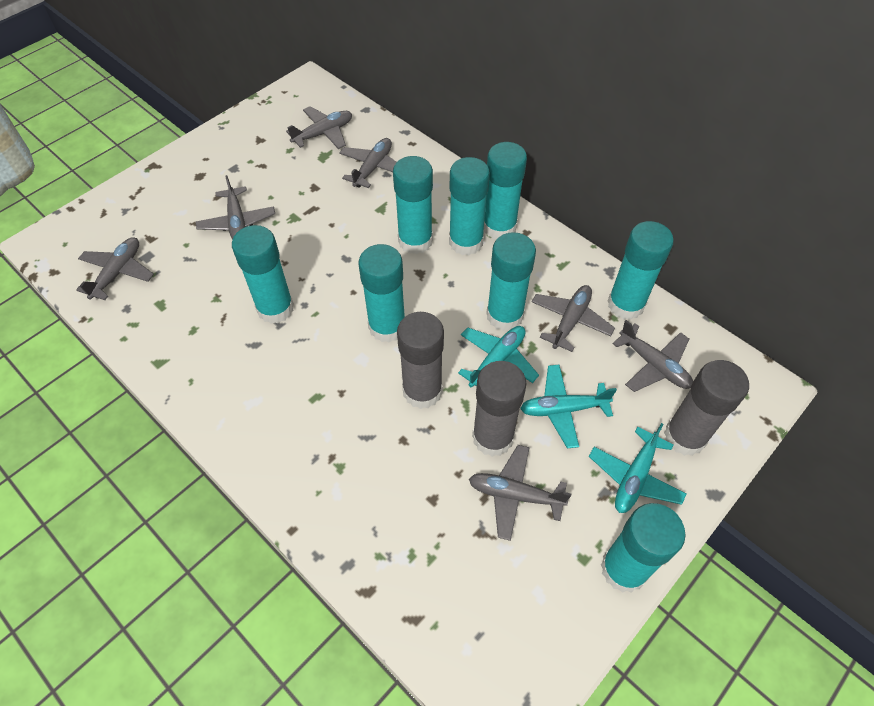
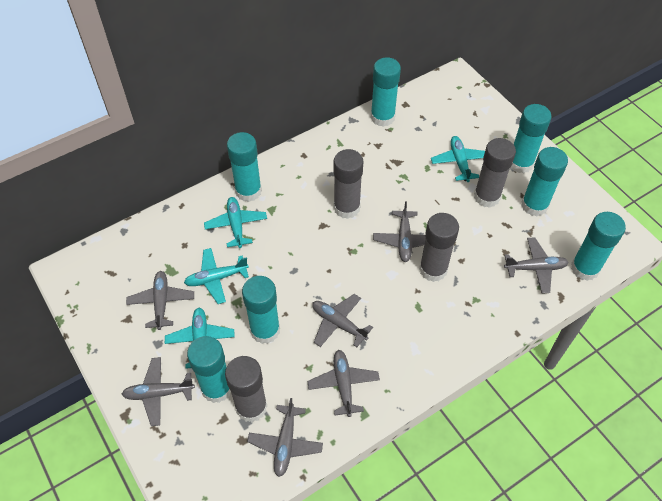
grey glue stick: 3 -> 4
turquoise glue stick: 8 -> 7
turquoise plane: 3 -> 4

